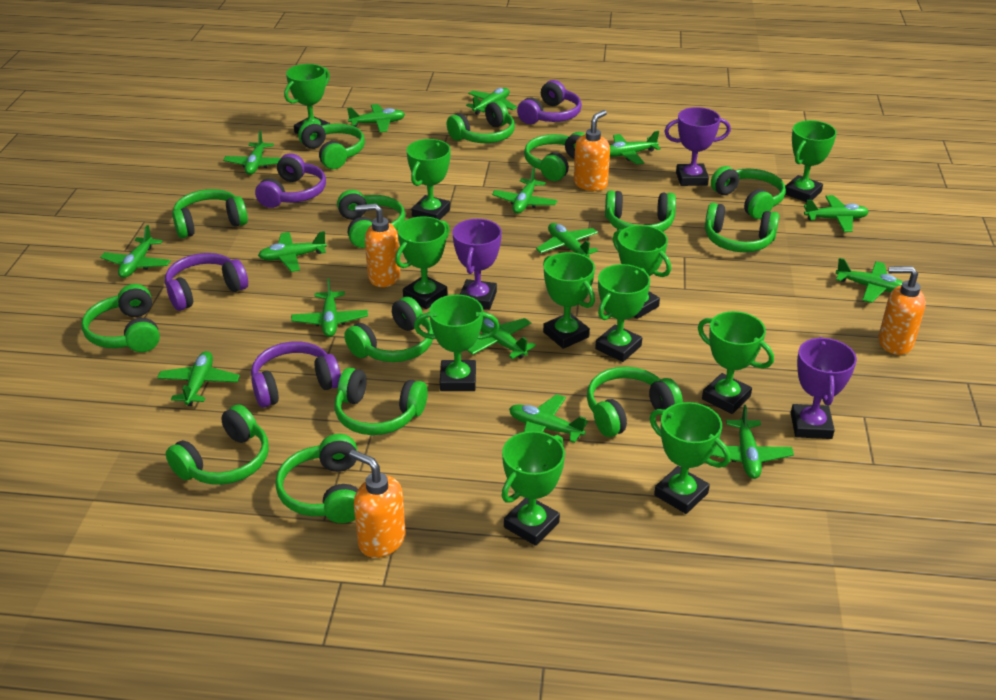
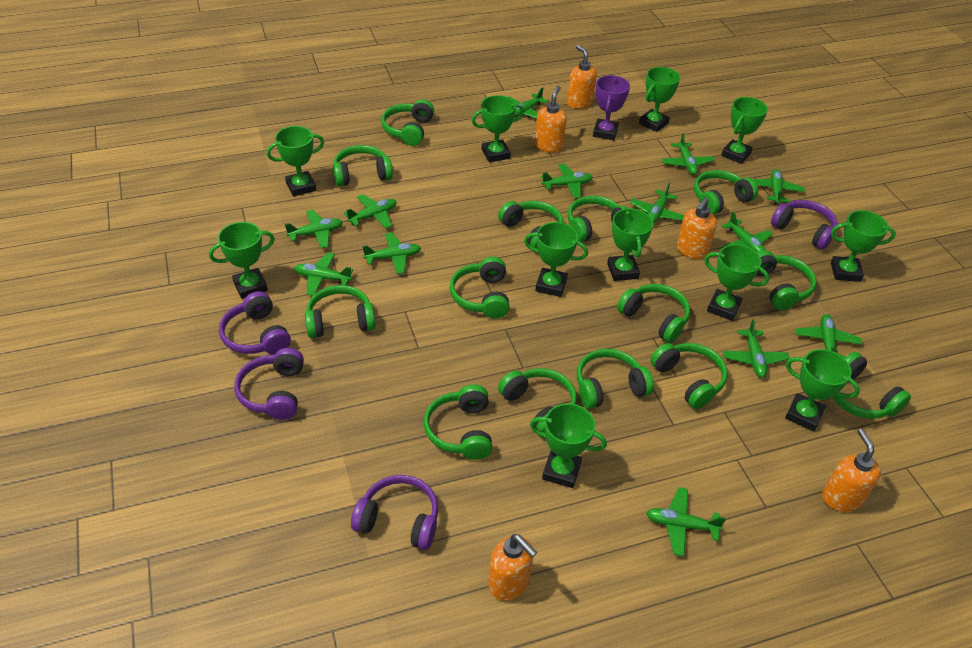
green plane: 15 -> 13
orange soap dispenser: 4 -> 5
purple trophy: 3 -> 1

